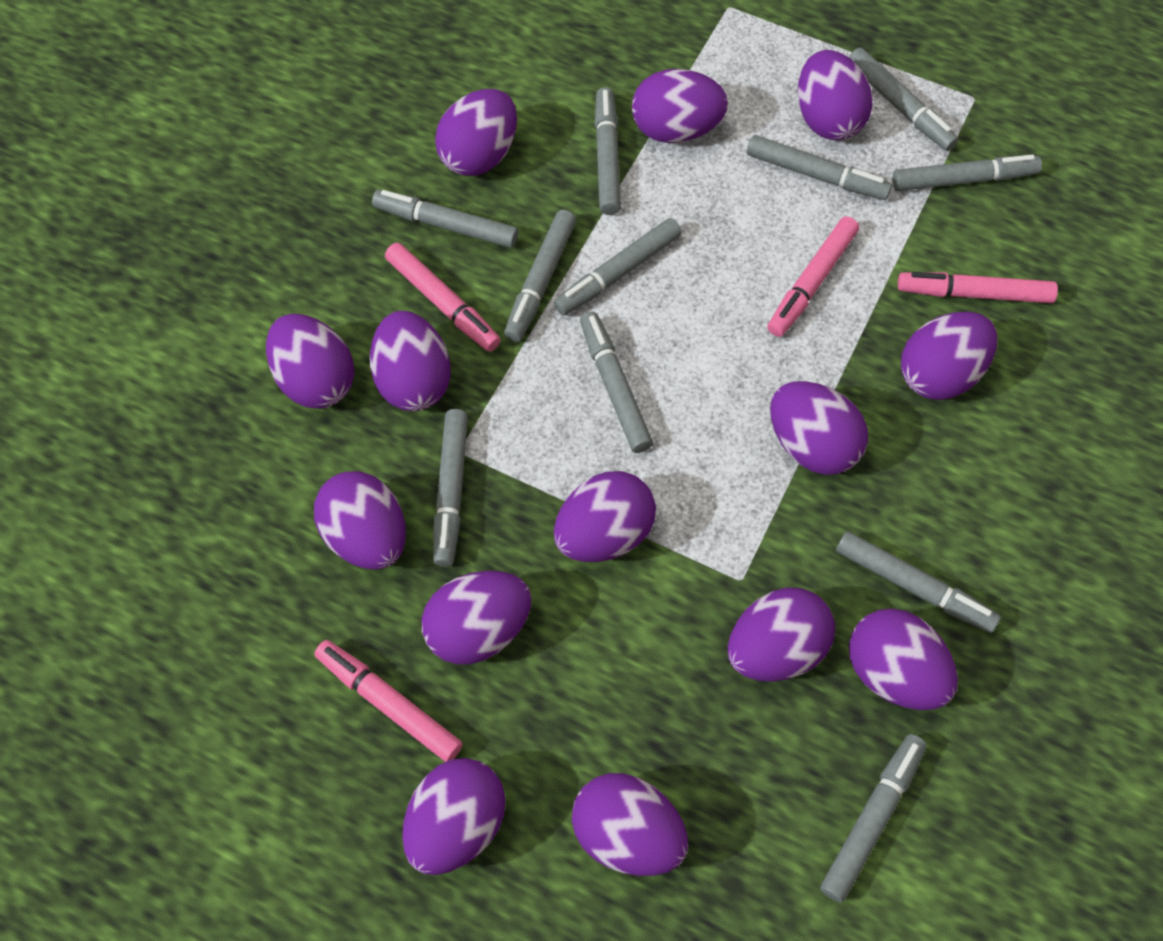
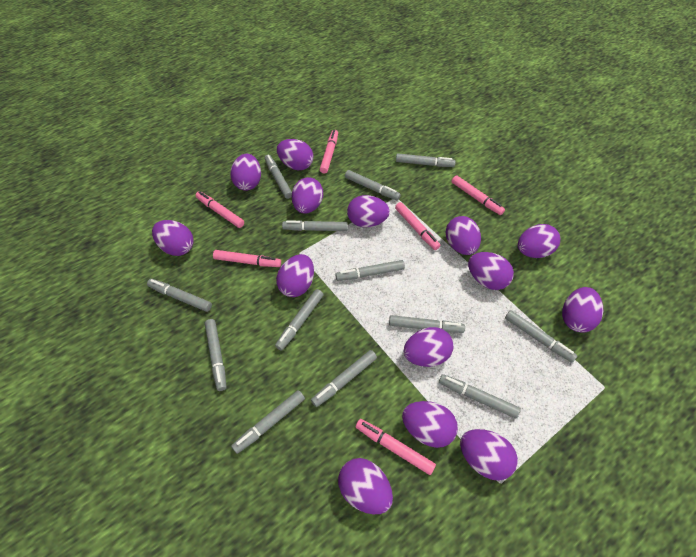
grey marker: 11 -> 13
pink marker: 4 -> 6

